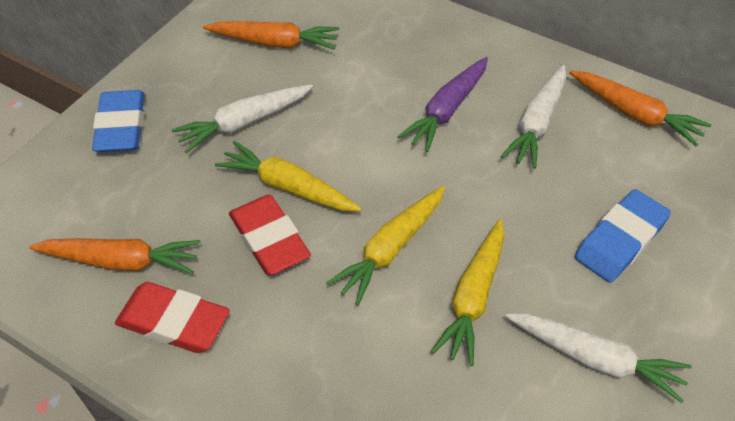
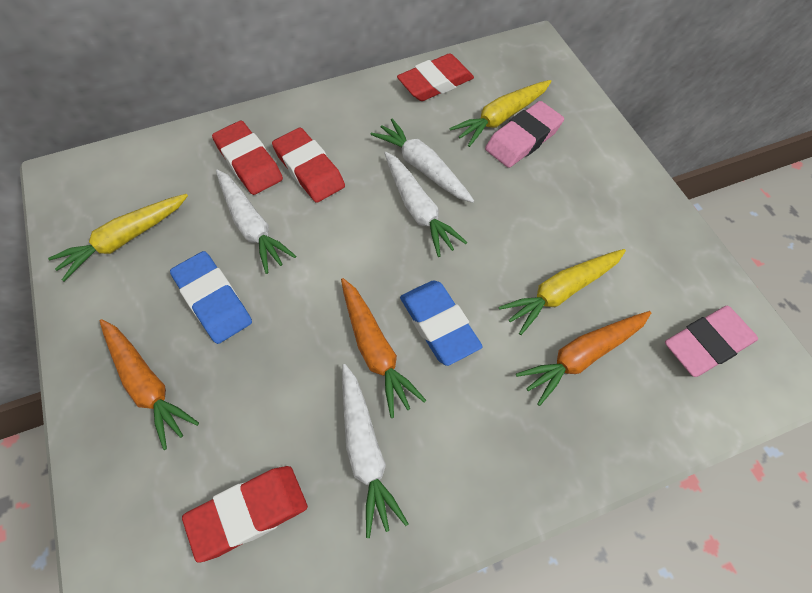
pink eraser: 0 -> 2
purple carrot: 1 -> 0
red eraser: 2 -> 4
white carrot: 3 -> 4

